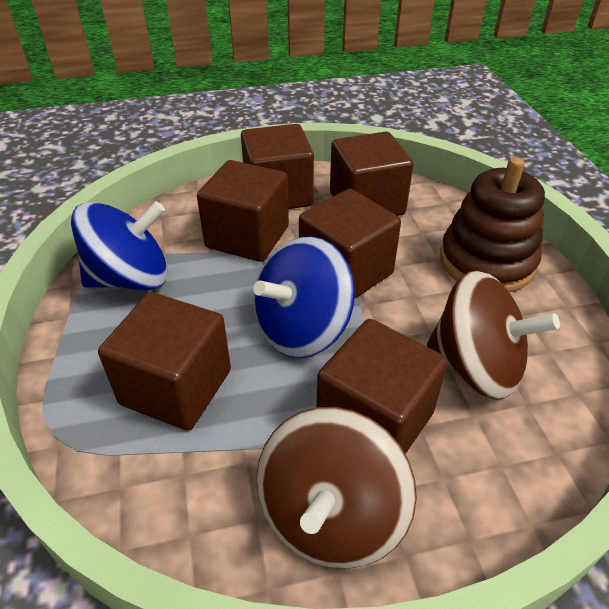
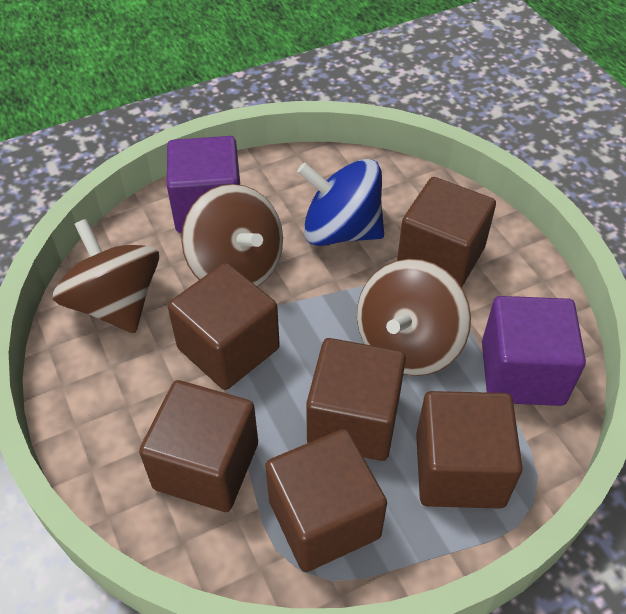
blue spinning top: 2 -> 1
brown spinning top: 2 -> 3
brown stacking toy: 1 -> 0
purple cube: 0 -> 2

